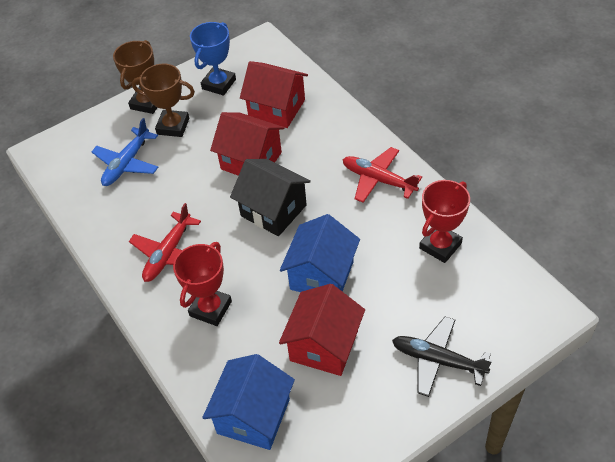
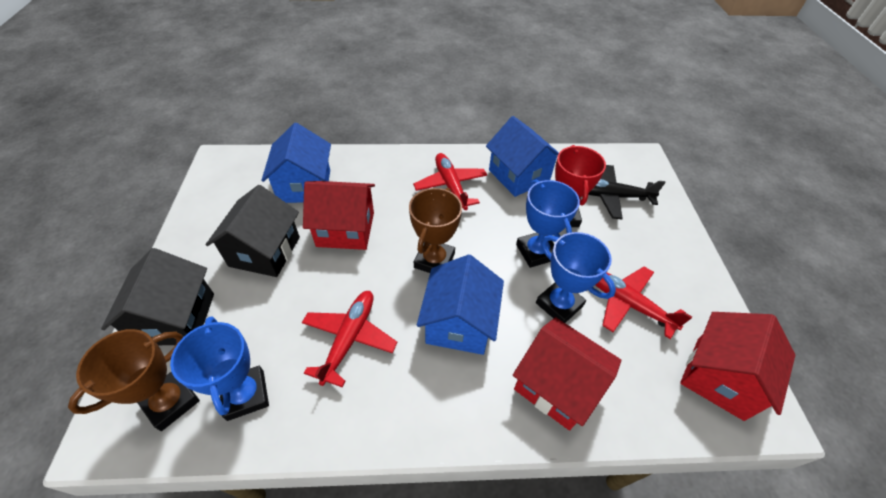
black house: 1 -> 2
blue house: 2 -> 3
blue plane: 1 -> 0
blue trophy: 1 -> 3
red plane: 2 -> 3
red trophy: 2 -> 1

